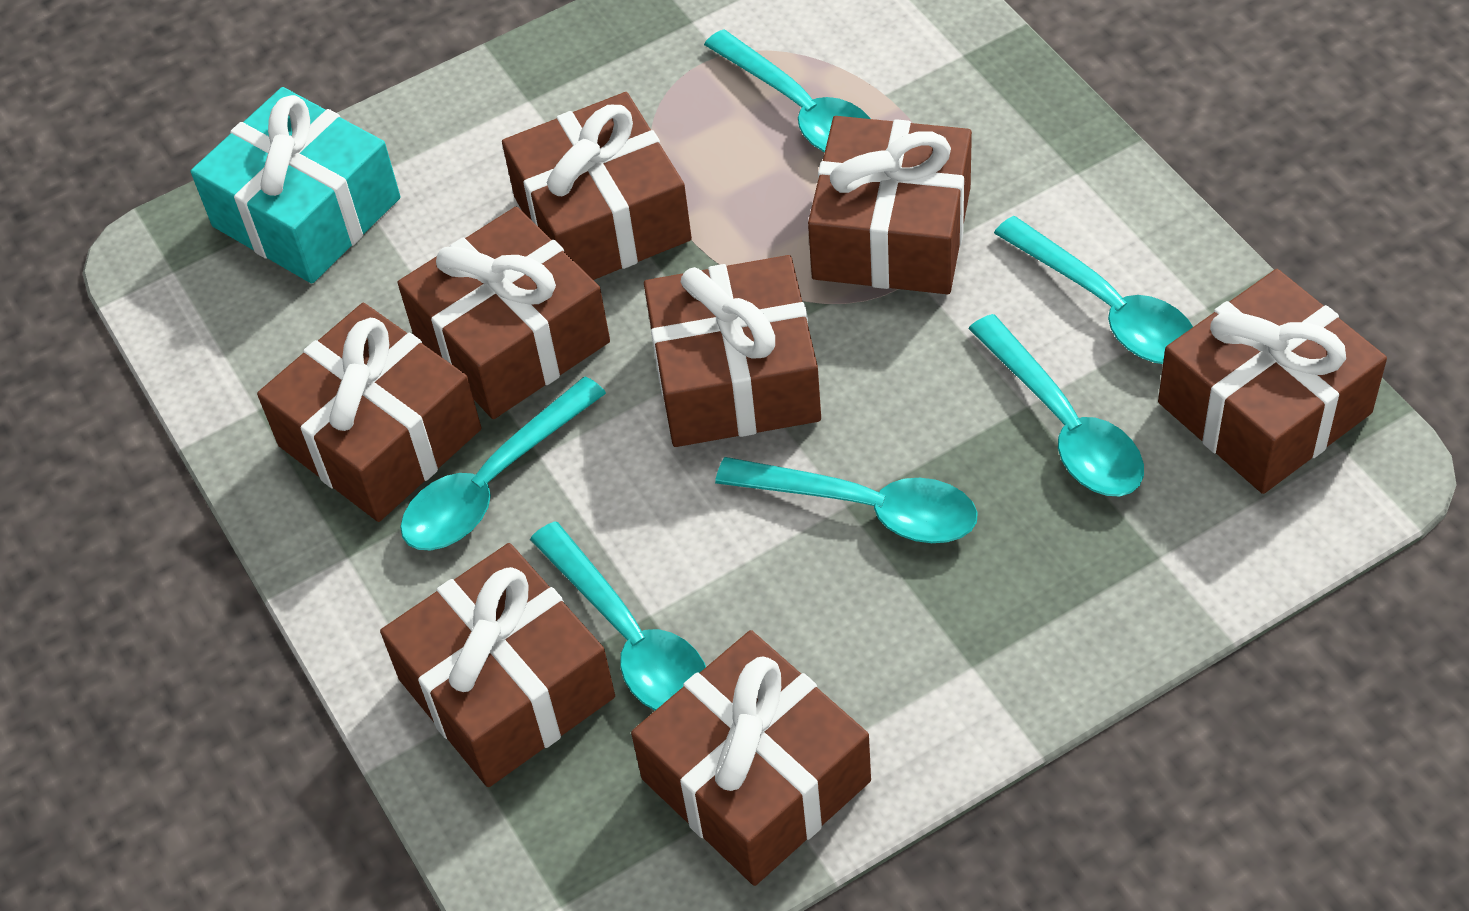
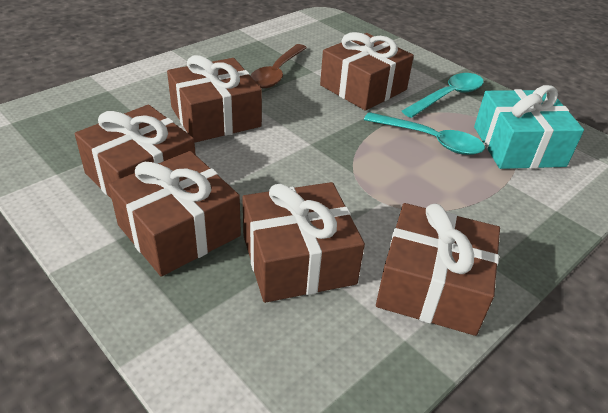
brown gift: 8 -> 6
brown spoon: 0 -> 1
turquoise spoon: 6 -> 2

